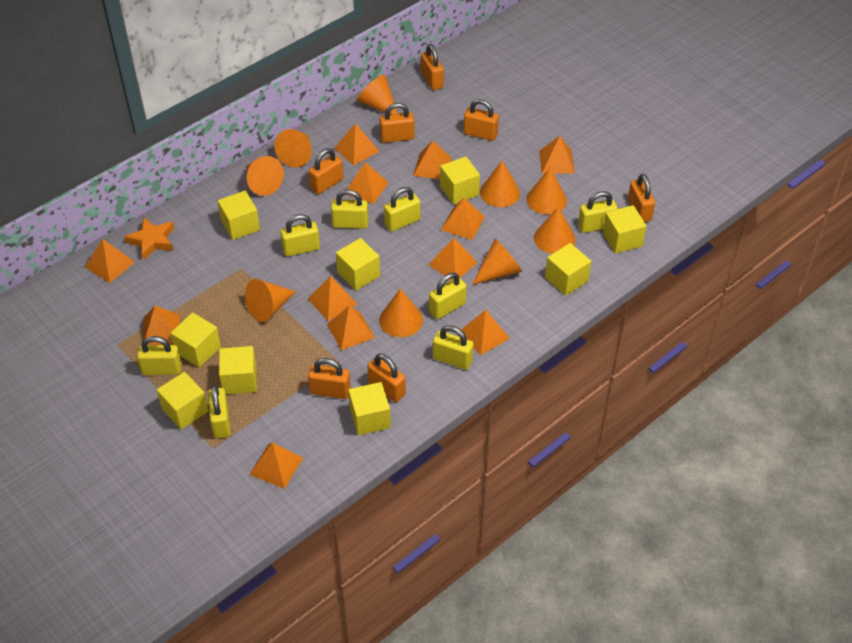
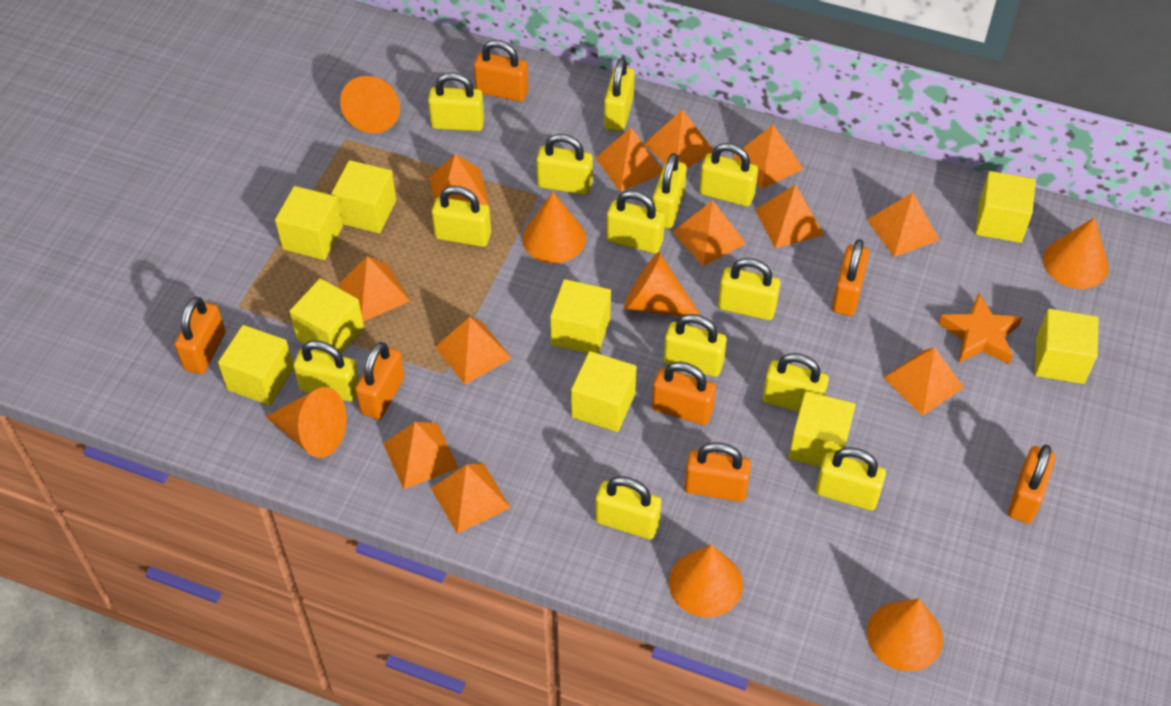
orange cone: 9 -> 7
yellow padlock: 8 -> 13

